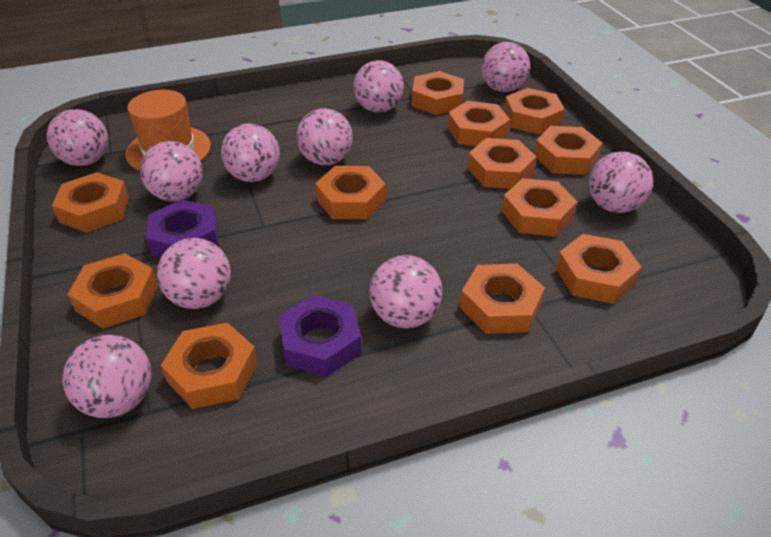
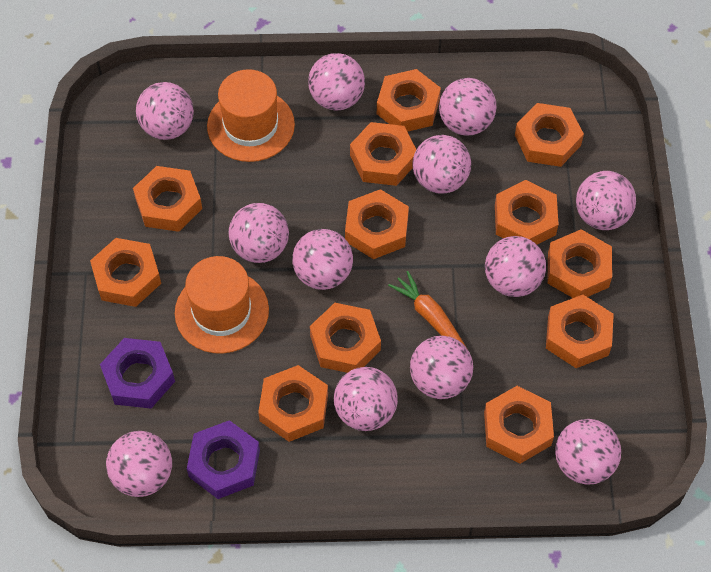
orange carrot: 0 -> 1
orange hat: 1 -> 2
pink ball: 10 -> 12

